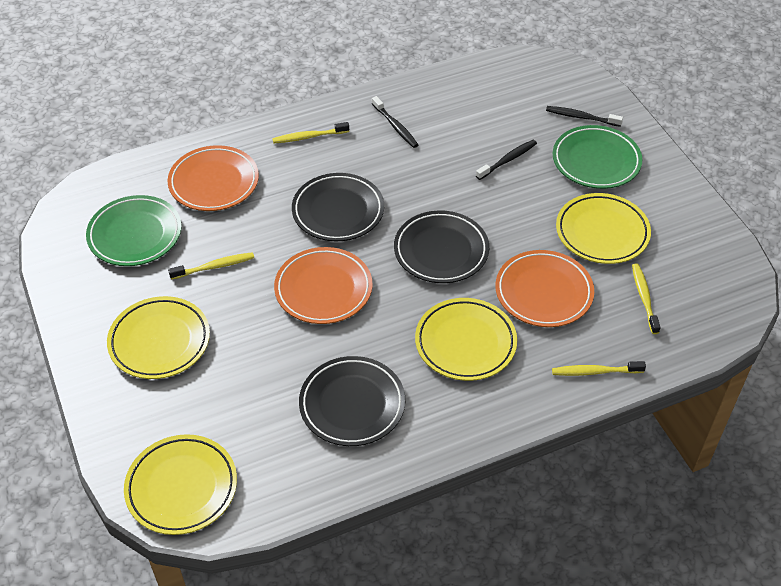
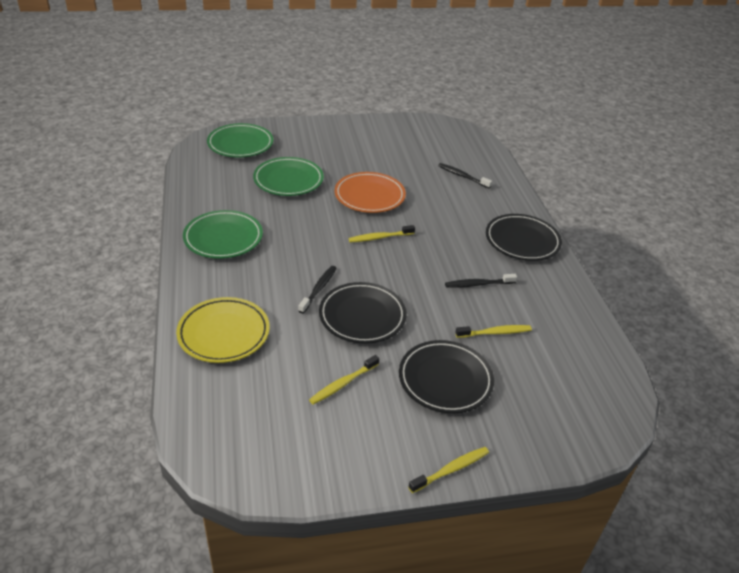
green plate: 2 -> 3
orange plate: 3 -> 1
yellow plate: 4 -> 1

